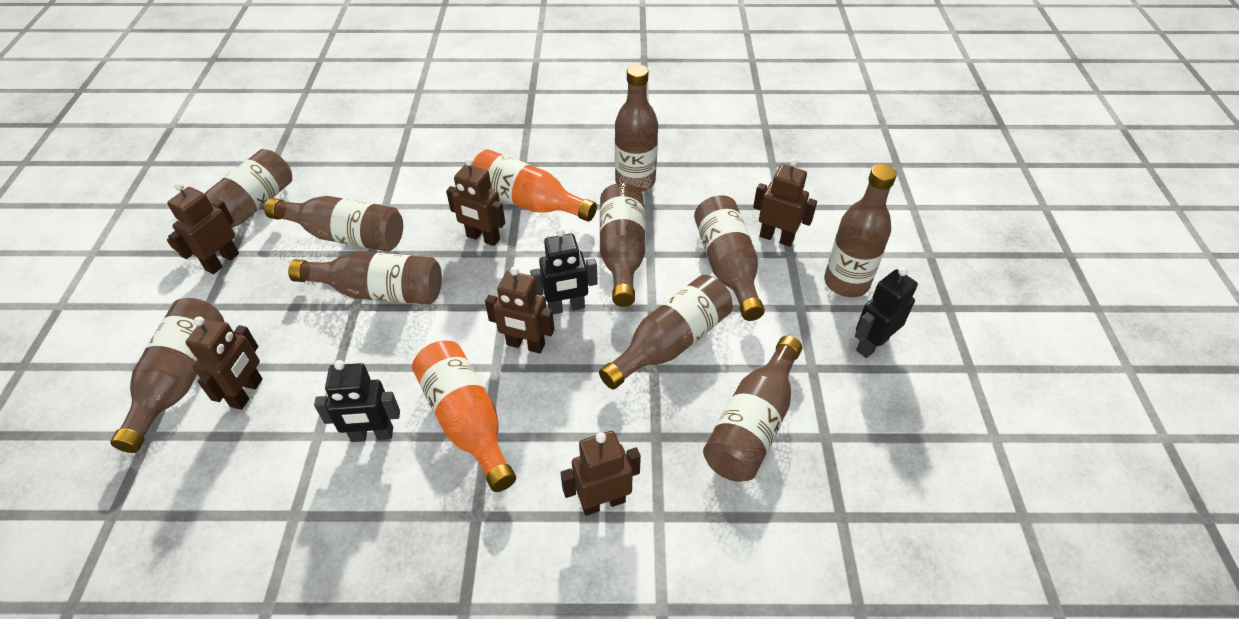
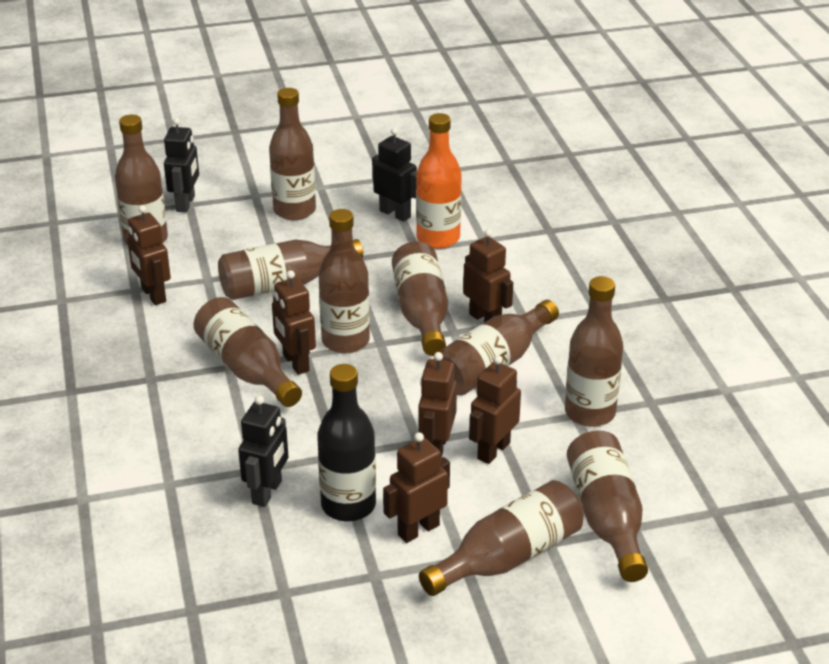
black bottle: 0 -> 1
orange bottle: 2 -> 1

